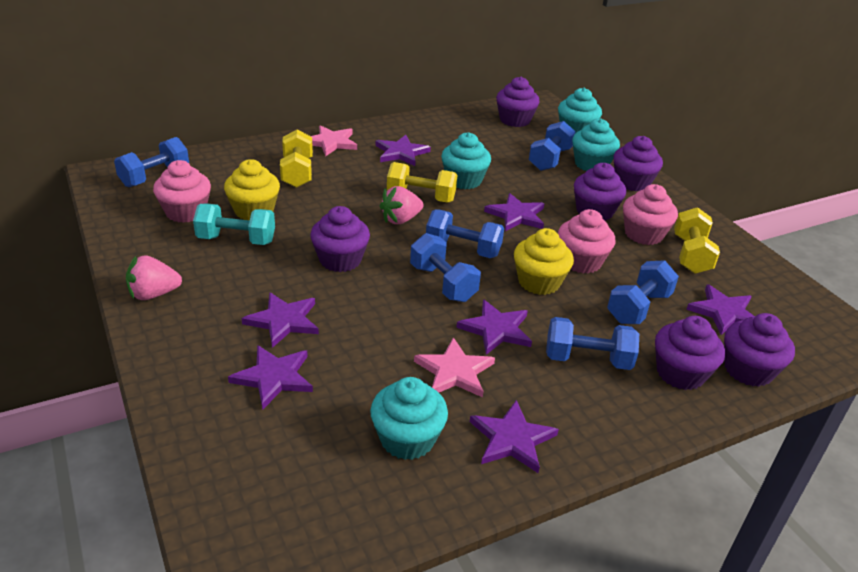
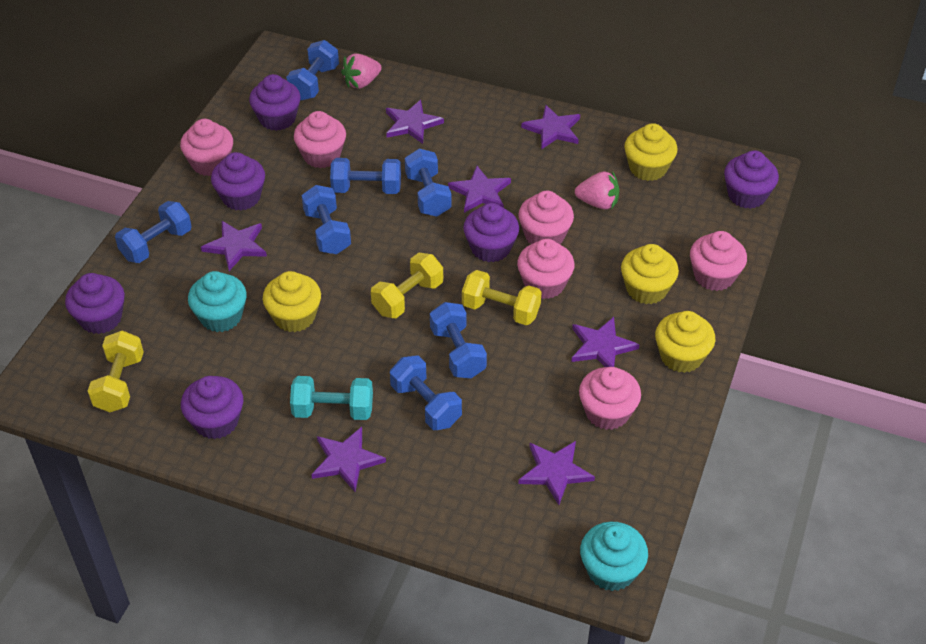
blue dumbbell: 6 -> 7
pink cupcake: 3 -> 6
pink star: 2 -> 0
turquoise cupcake: 4 -> 2
yellow cupcake: 2 -> 4

